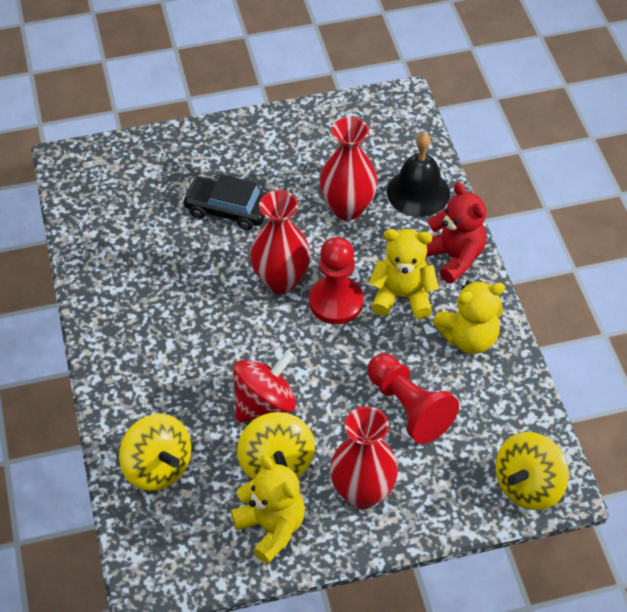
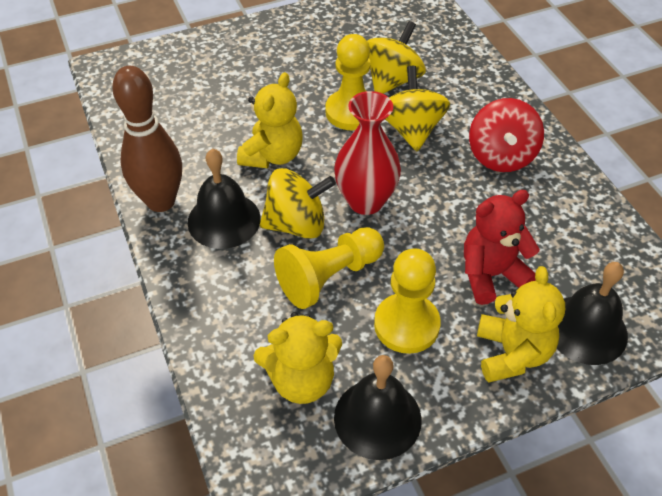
black bell: 1 -> 3
black car: 1 -> 0
brown bowling pin: 0 -> 1
red pawn: 2 -> 0
red vase: 3 -> 1
yellow pawn: 0 -> 3

